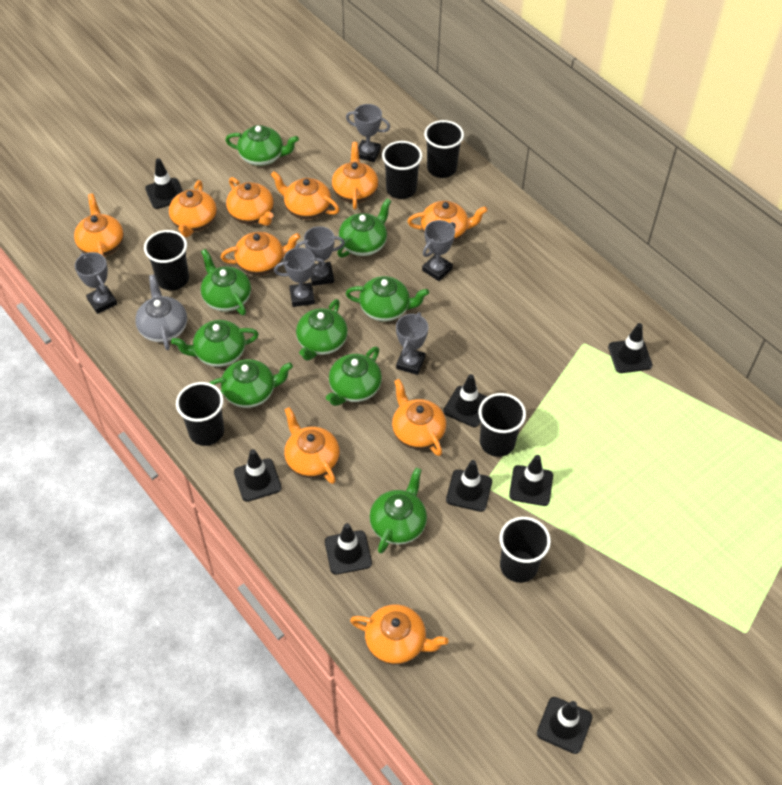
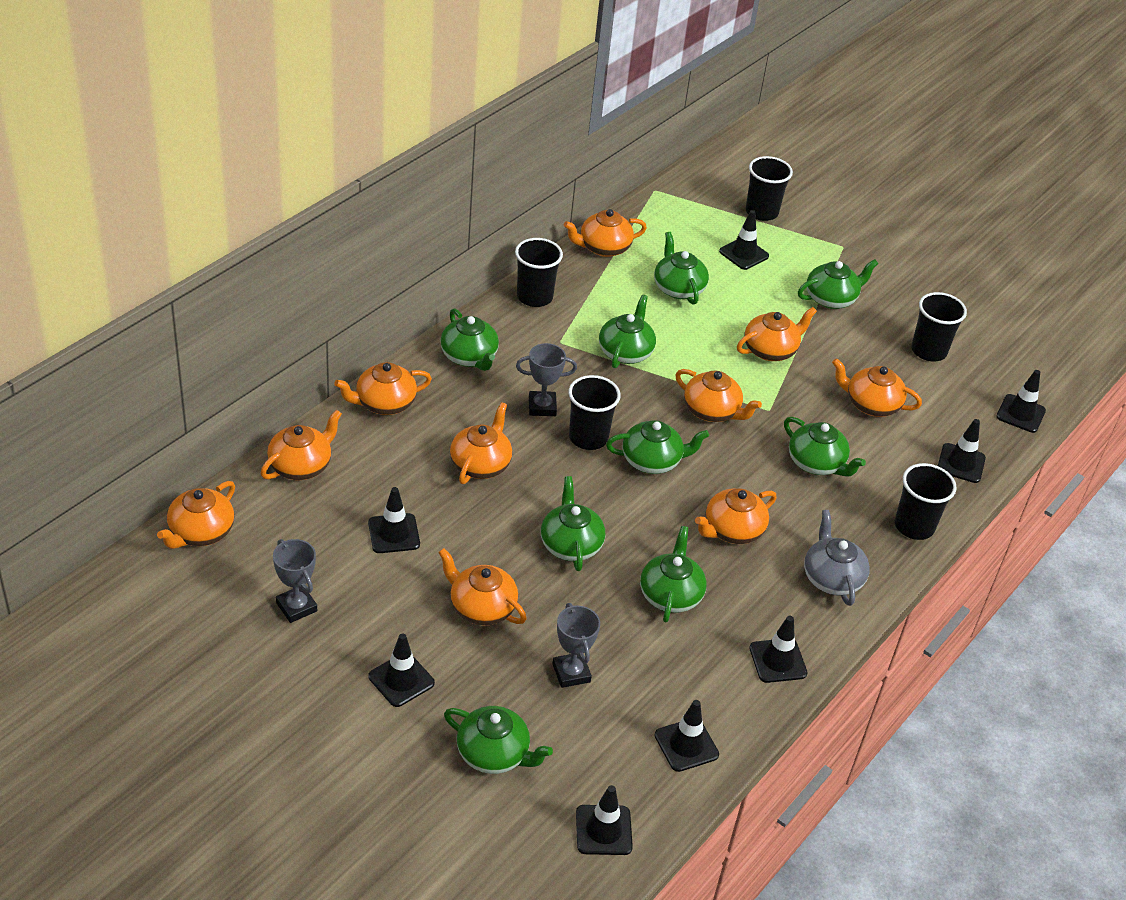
black cup: 6 -> 5
grey trophy: 6 -> 3

